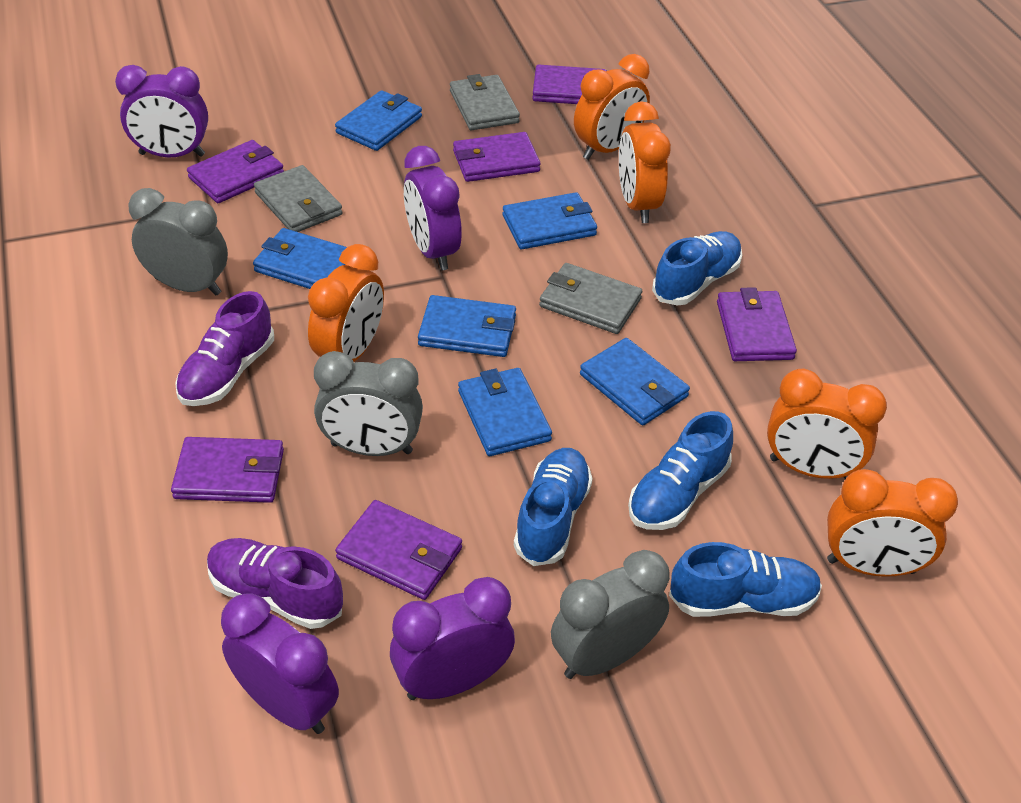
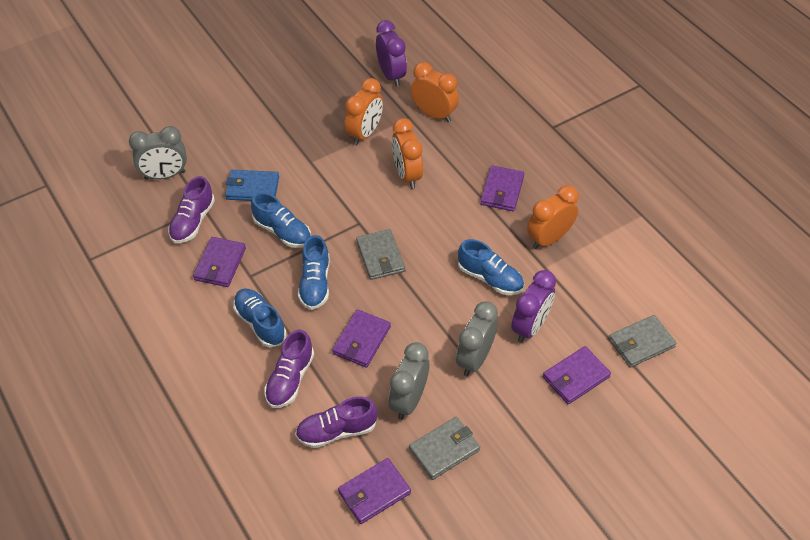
blue wallet: 6 -> 1
orange clock: 5 -> 4
purple clock: 4 -> 2
purple shoe: 2 -> 3
purple wallet: 6 -> 5

